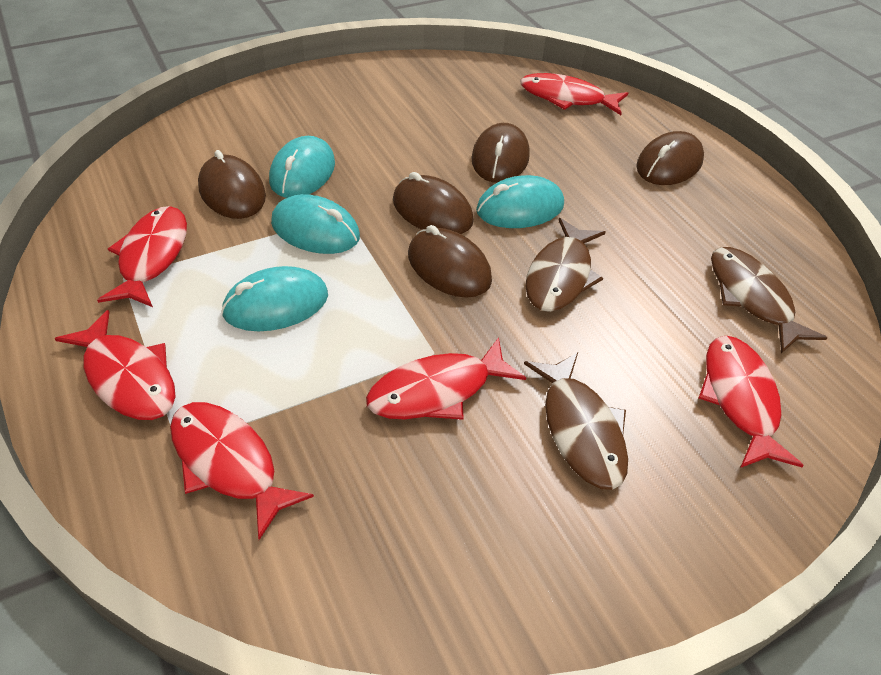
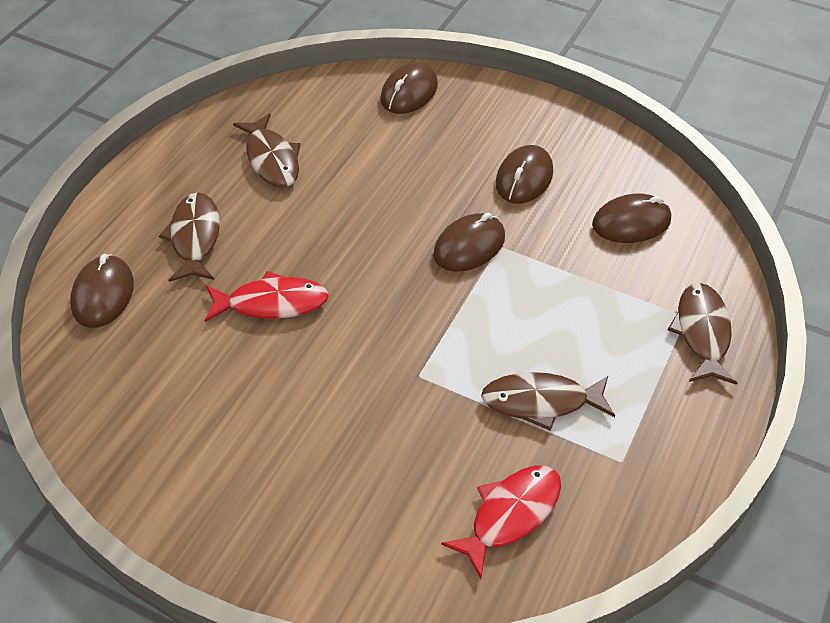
brown fish: 3 -> 4
red fish: 6 -> 2
turquoise mouse: 4 -> 0

